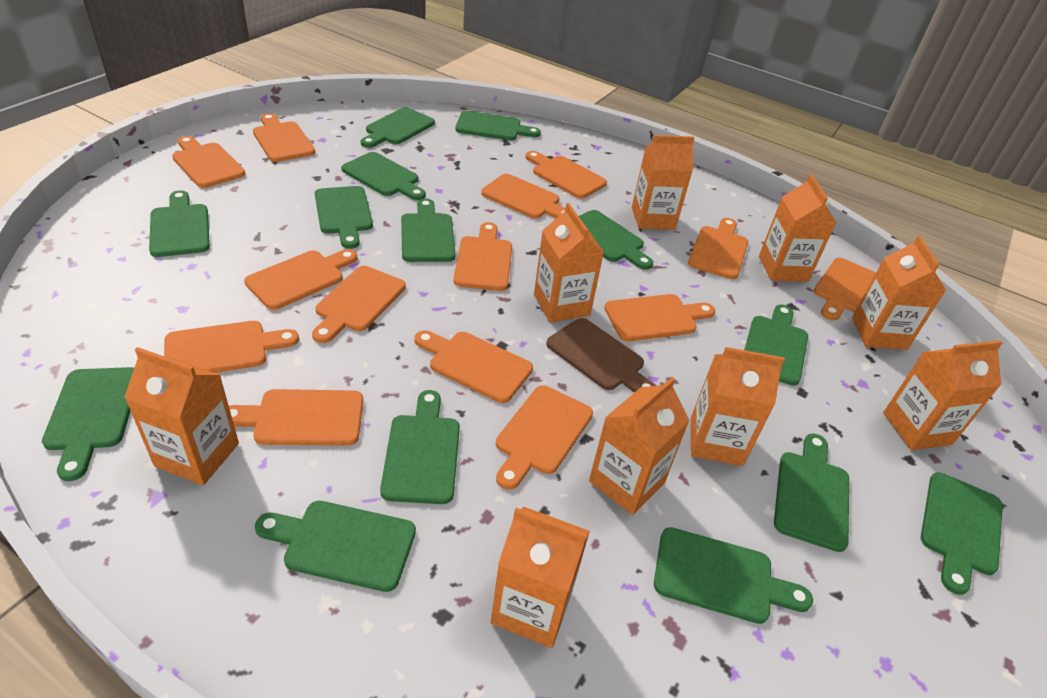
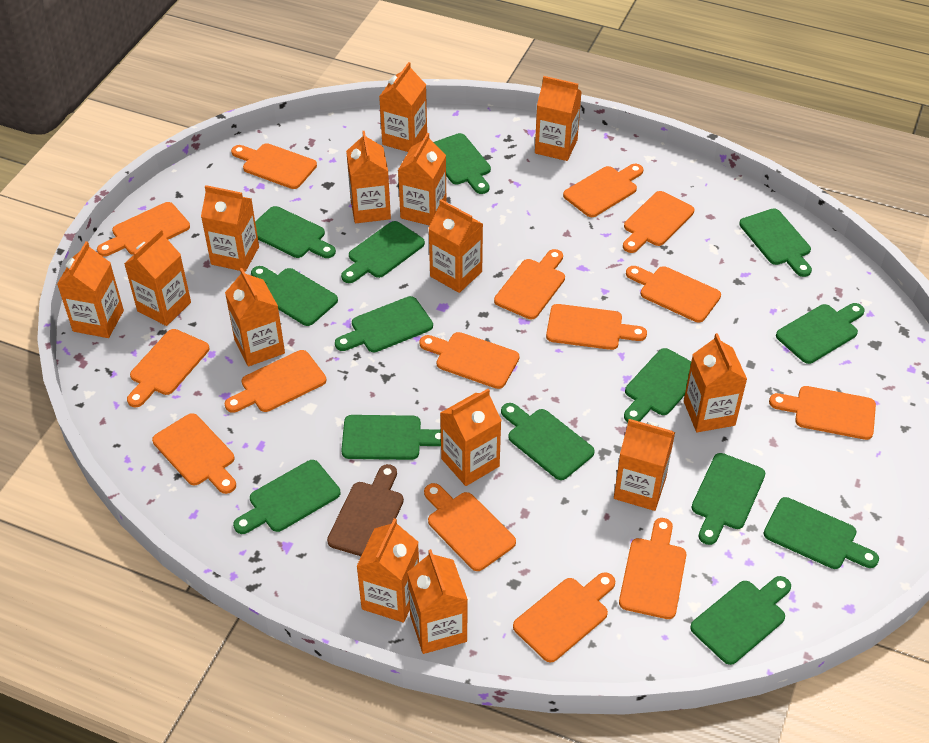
orange carton: 9 -> 14
orange cutting board: 14 -> 15

